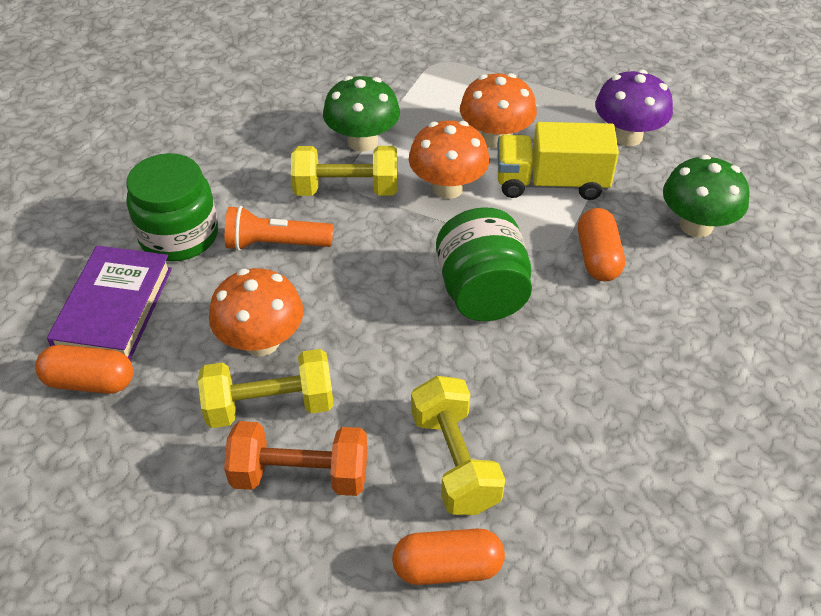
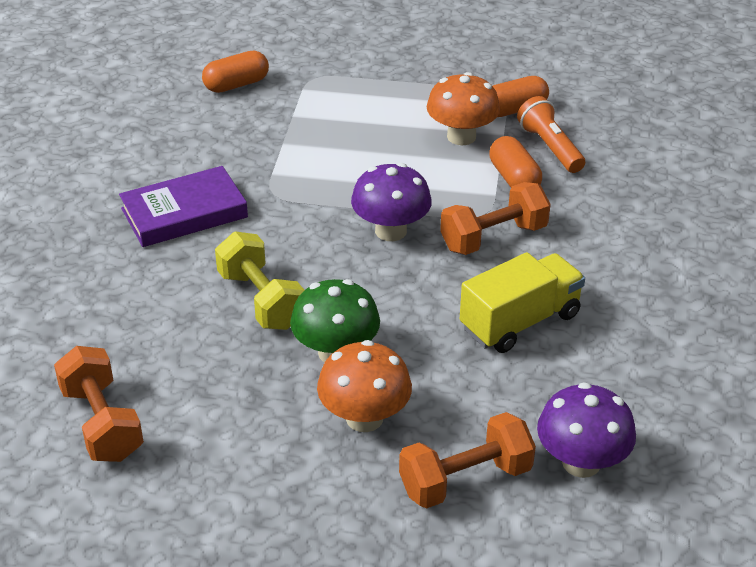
green jar: 2 -> 0
green mushroom: 2 -> 1
orange dumbbell: 1 -> 3
orange mushroom: 3 -> 2
purple mushroom: 1 -> 2
yellow dumbbell: 3 -> 1

